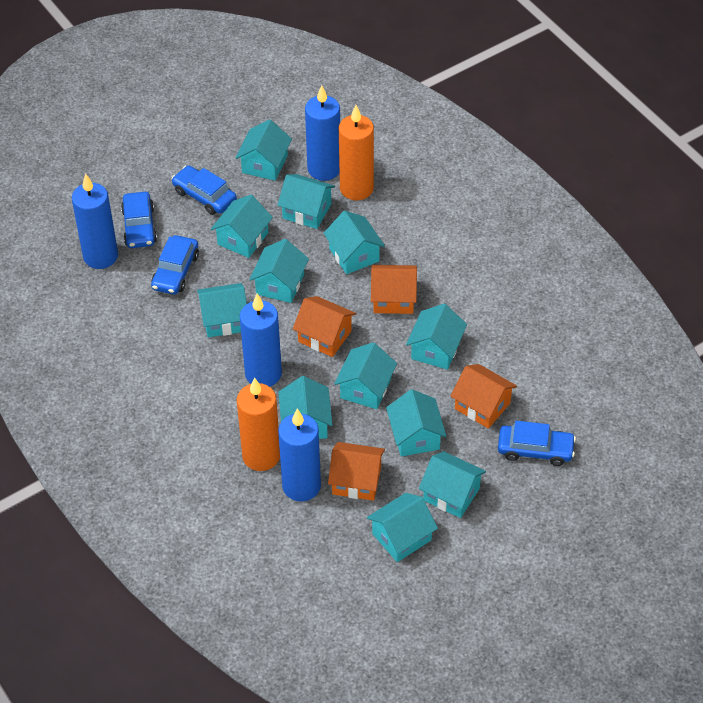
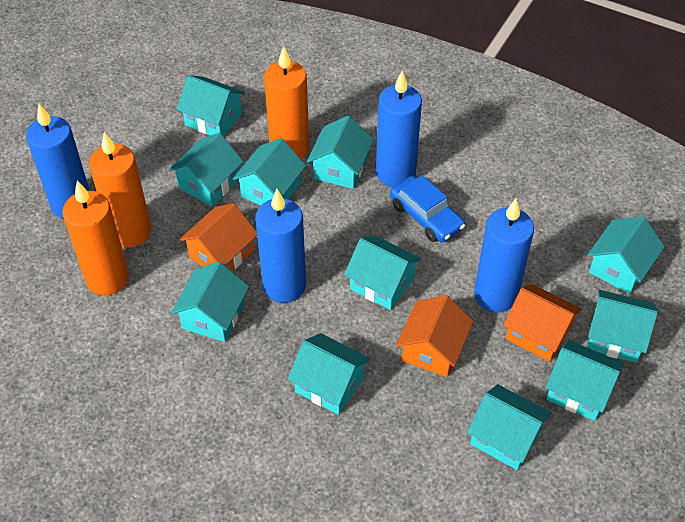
blue car: 4 -> 1
orange candle: 2 -> 3
orange house: 4 -> 3
turquoise house: 12 -> 11

